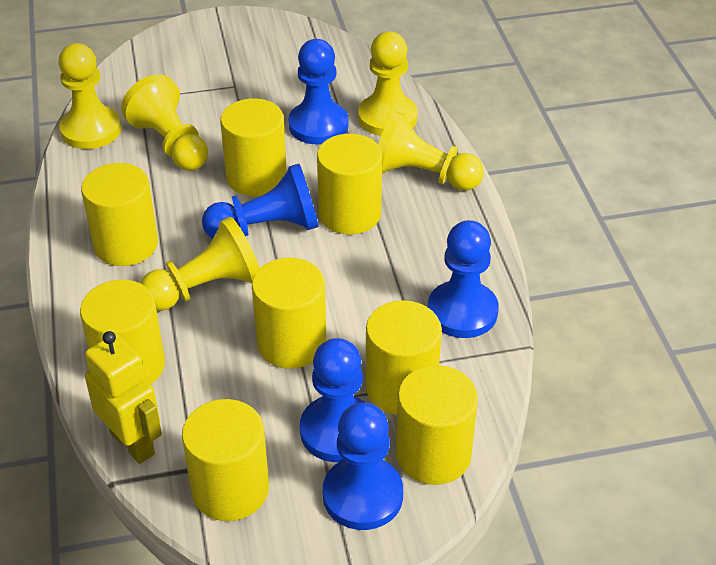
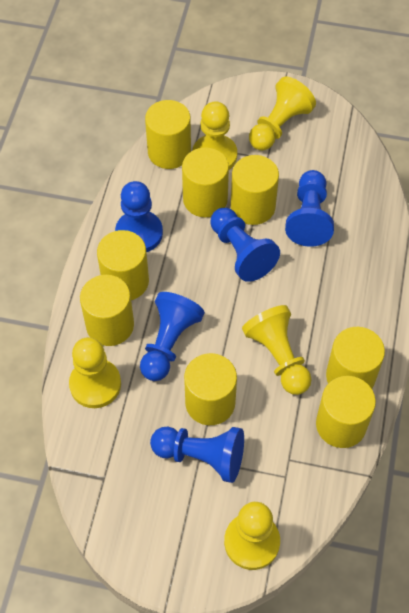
yellow robot: 1 -> 0

